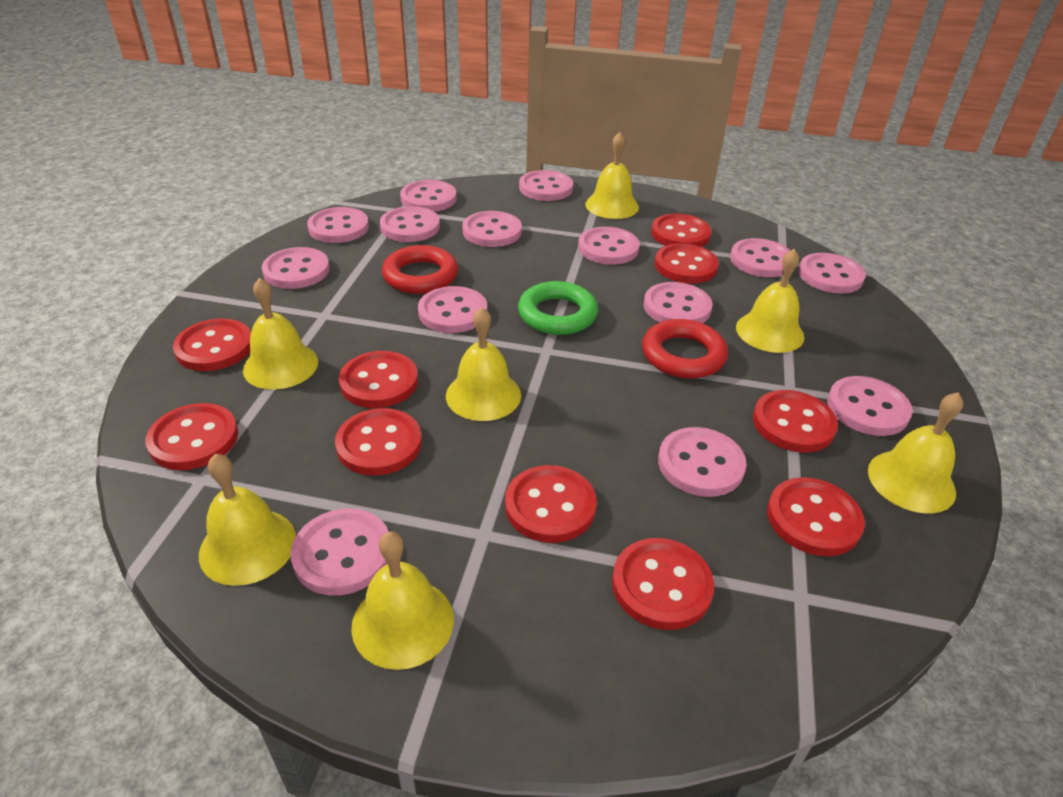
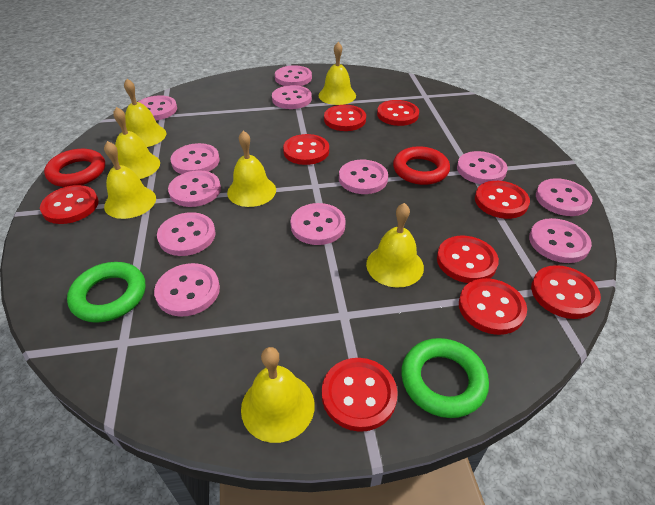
green ring: 1 -> 2
pink button: 14 -> 12
red button: 10 -> 9

